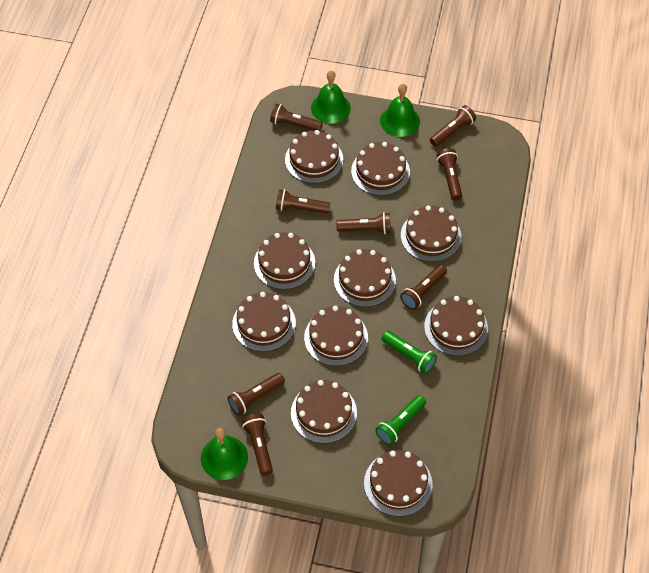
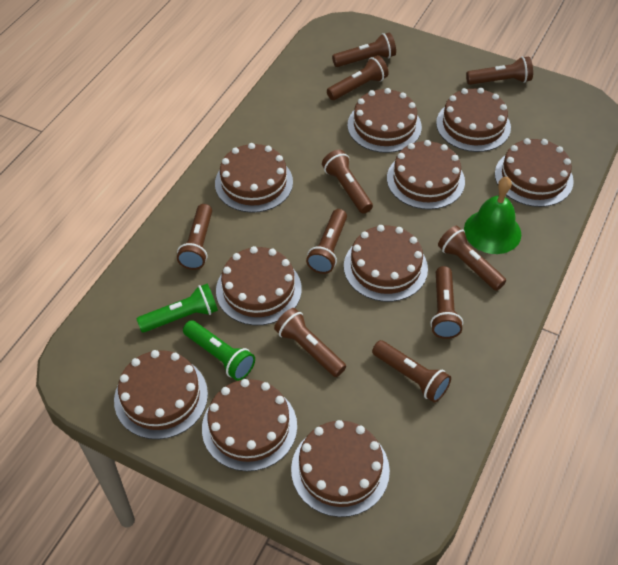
brown flashlight: 8 -> 10
green bell: 3 -> 1

